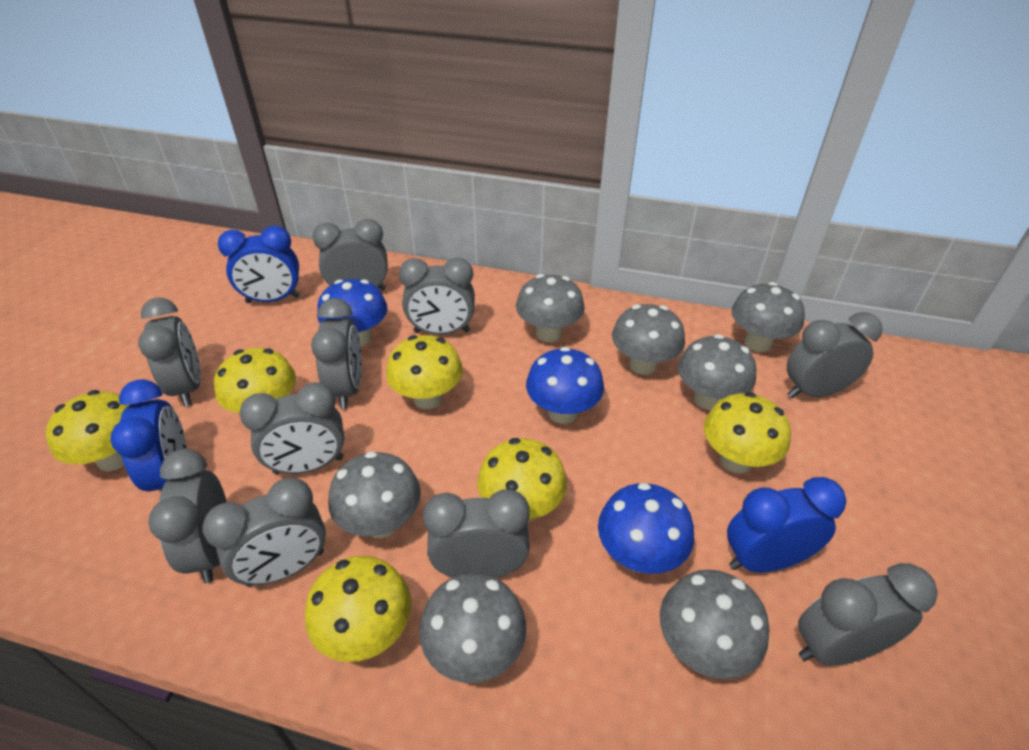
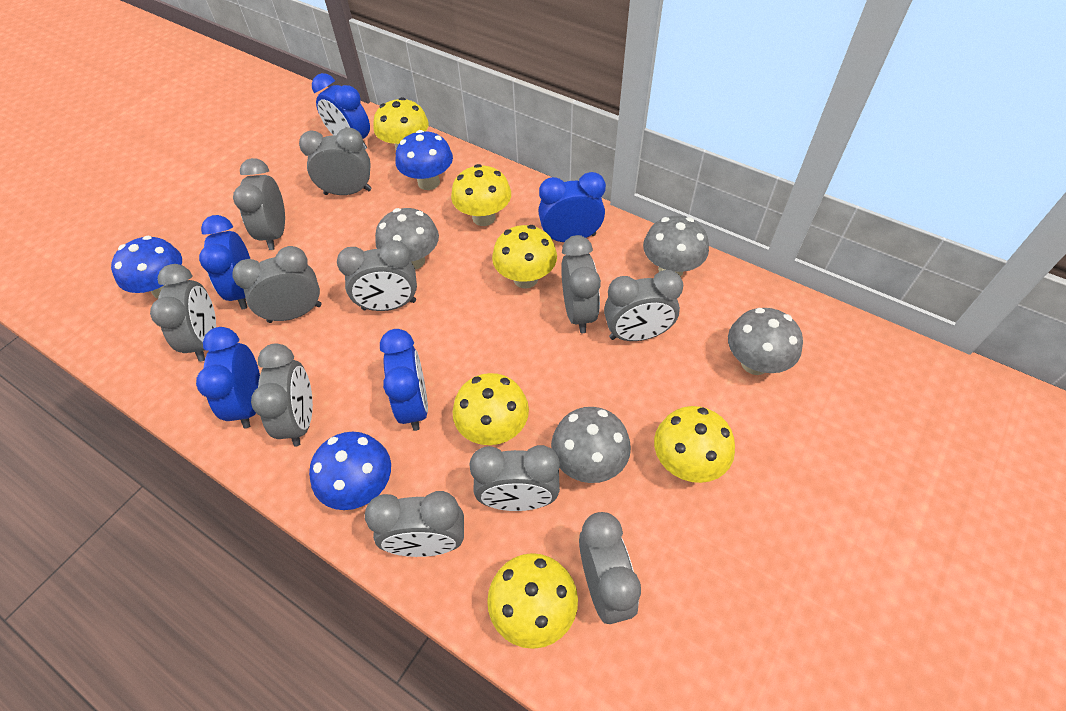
blue clock: 3 -> 5
grey clock: 10 -> 11
grey mushroom: 7 -> 4

